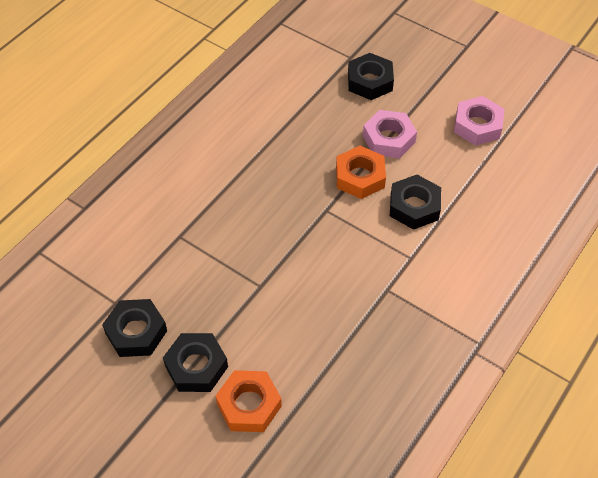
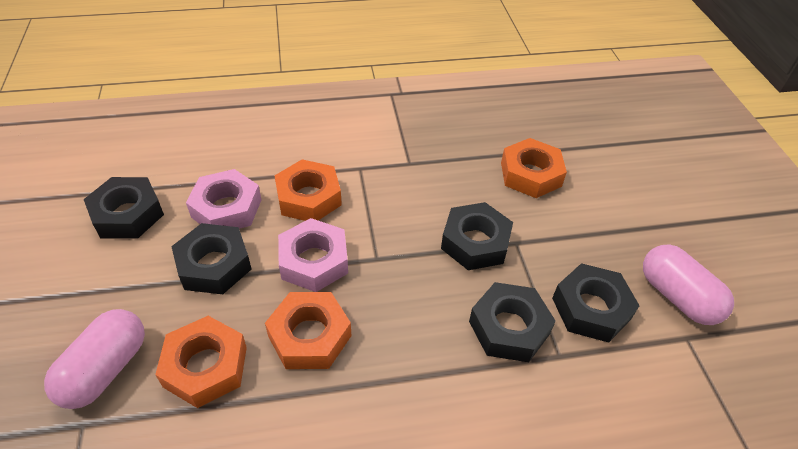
black nut: 4 -> 5
orange nut: 2 -> 4
pink capsule: 0 -> 2

